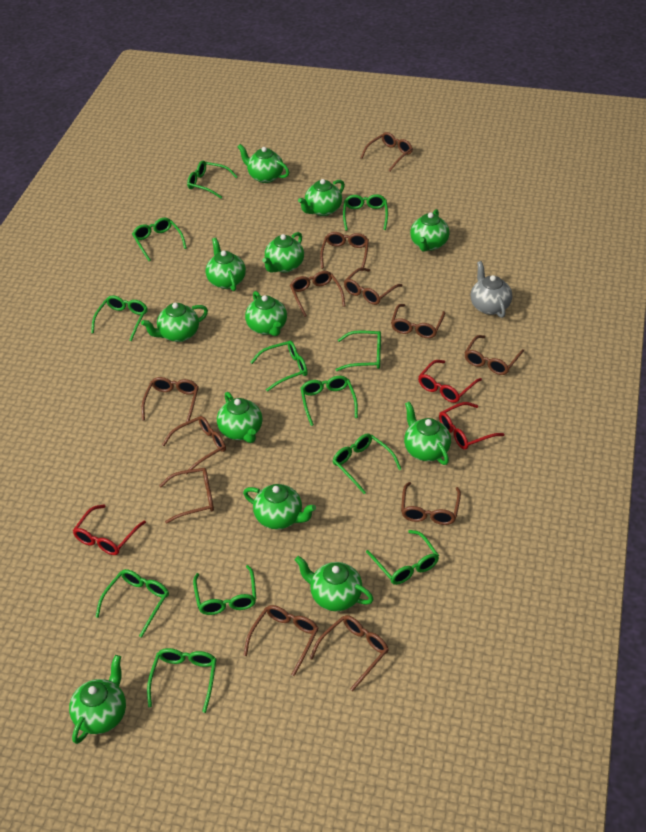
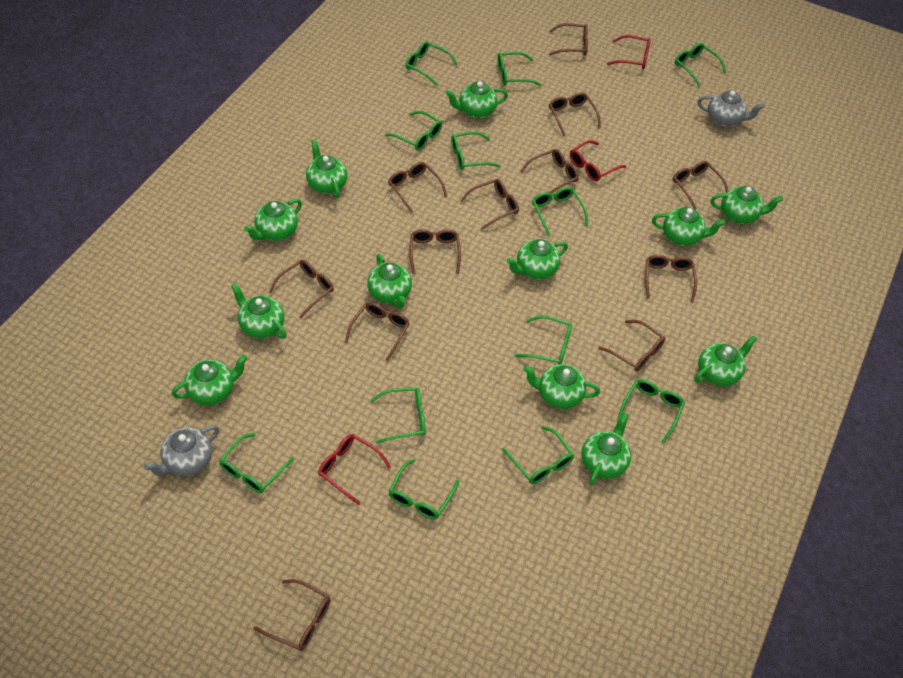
grey teapot: 1 -> 2

